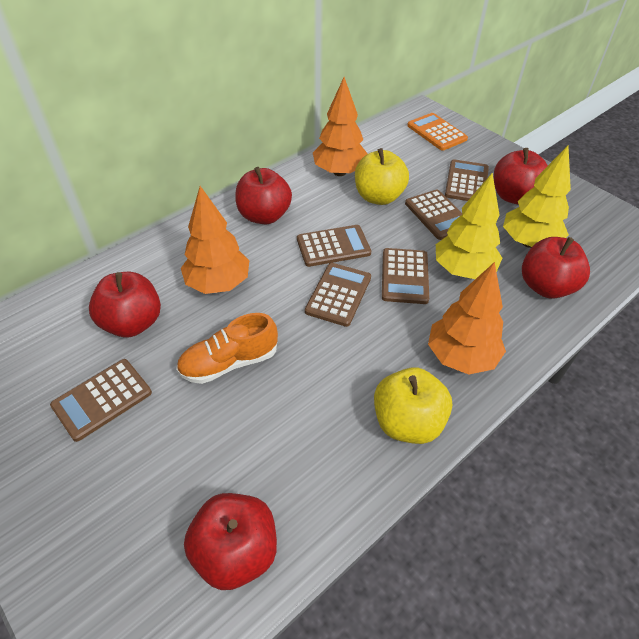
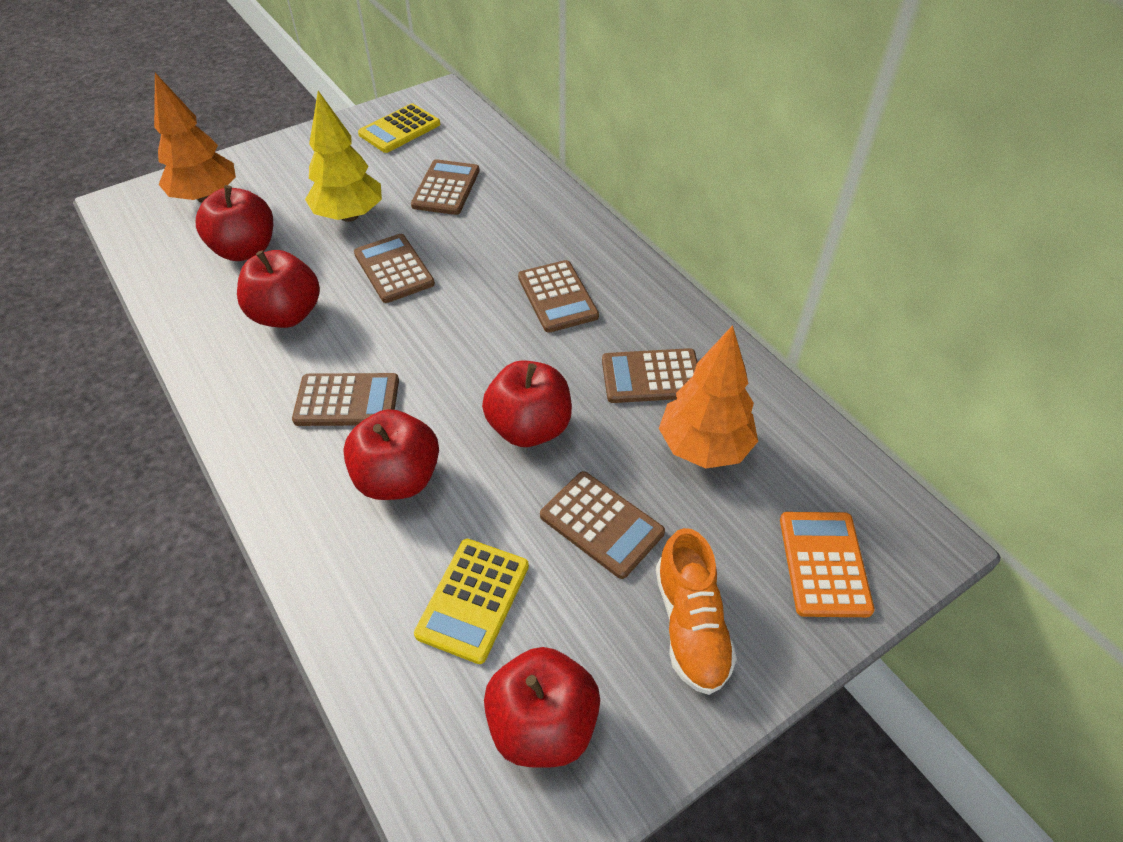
orange tree: 3 -> 2
yellow apple: 2 -> 0
yellow calculator: 0 -> 2
yellow tree: 2 -> 1

